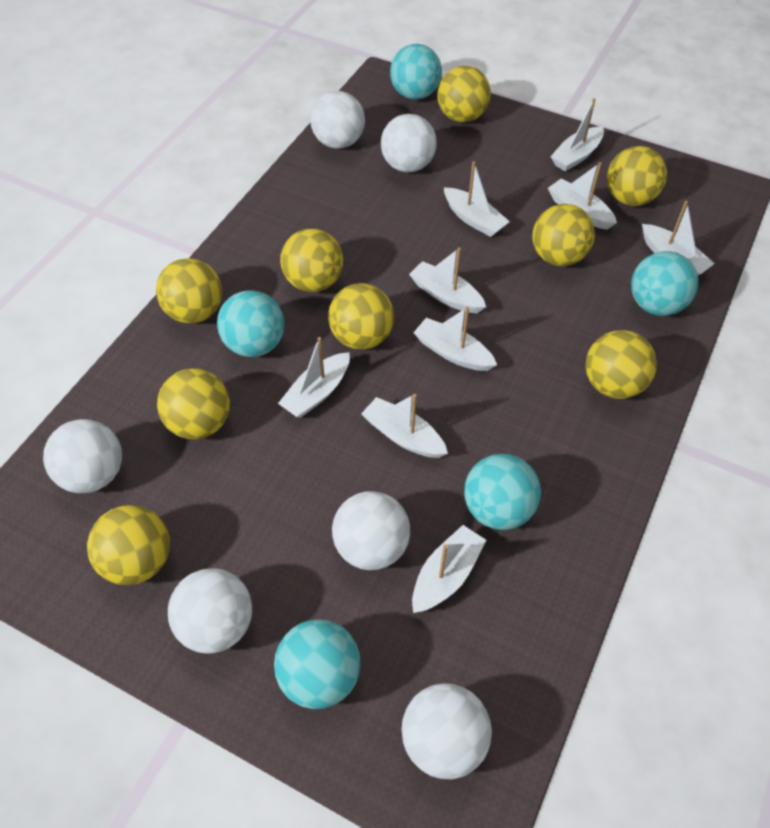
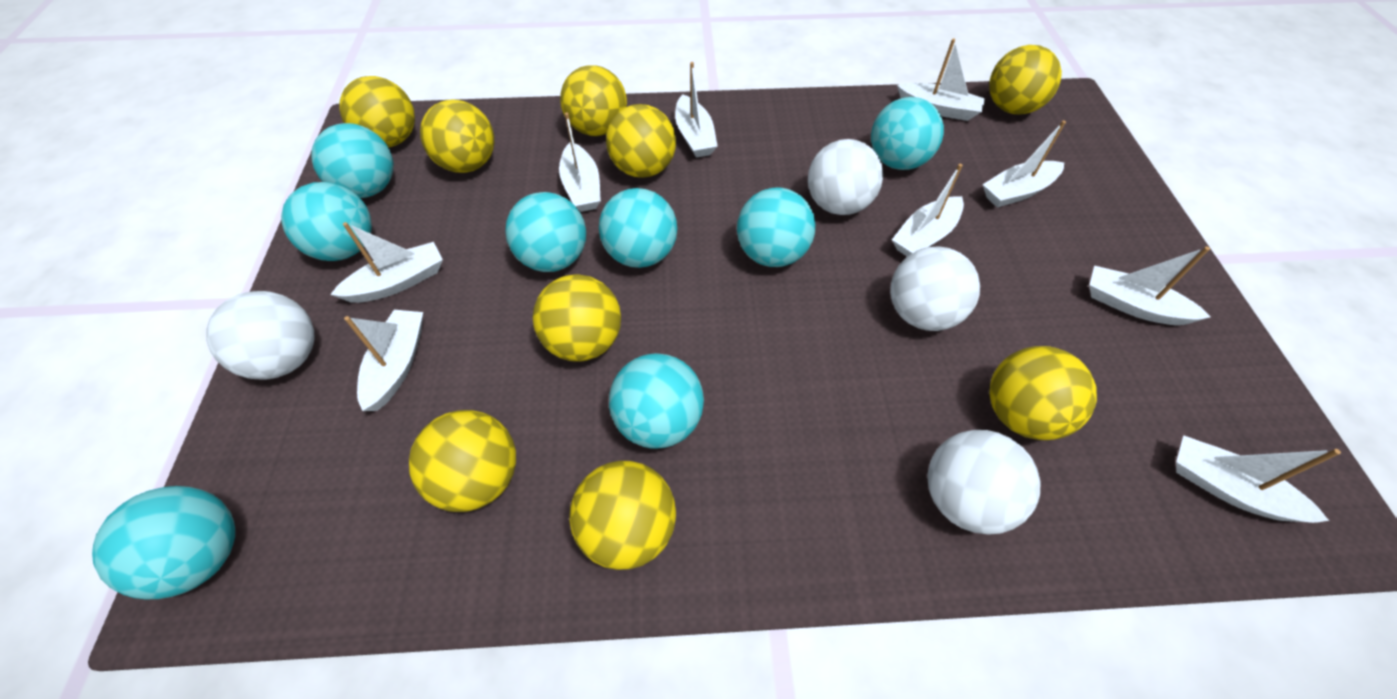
turquoise ball: 5 -> 8
white ball: 6 -> 4

